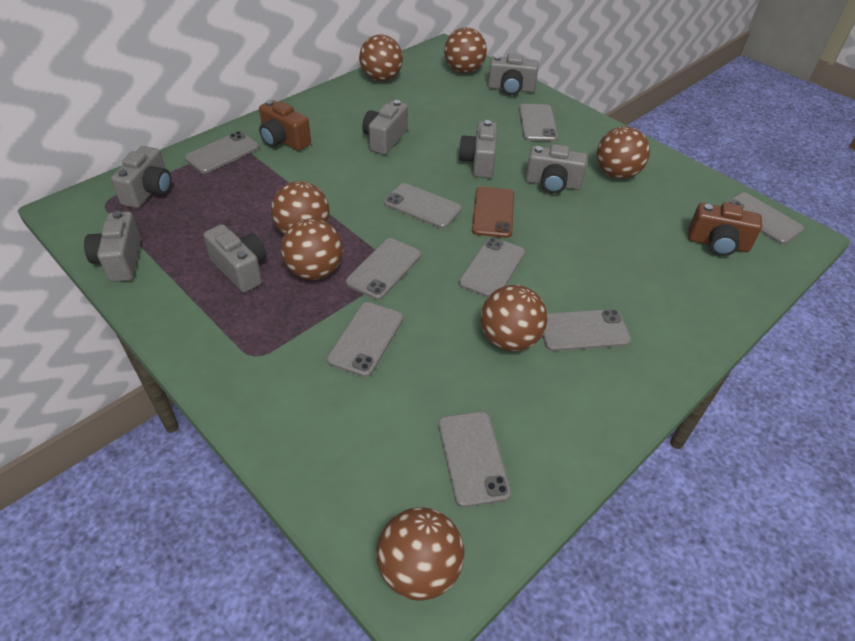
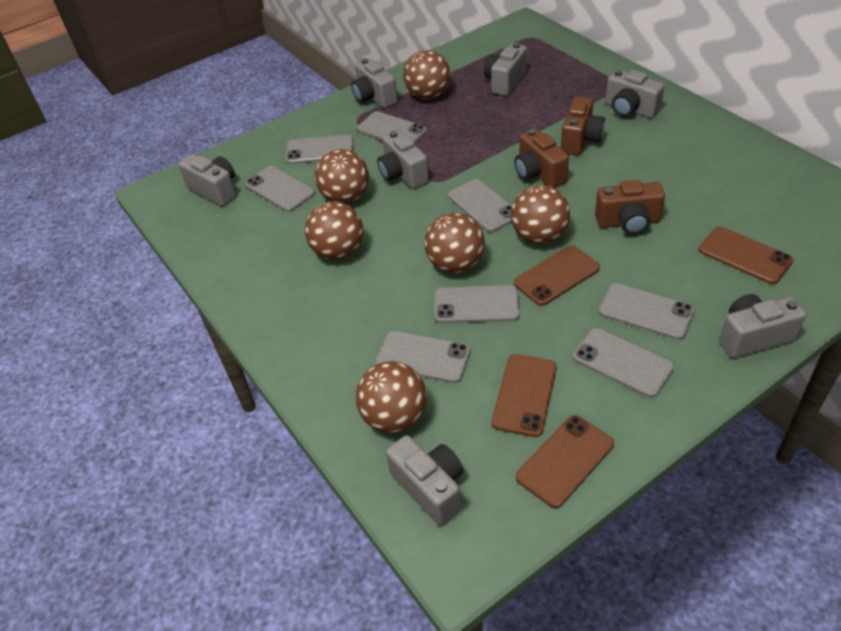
brown ball: 7 -> 6
brown camera: 2 -> 3
brown phone: 1 -> 4
grey phone: 9 -> 8

